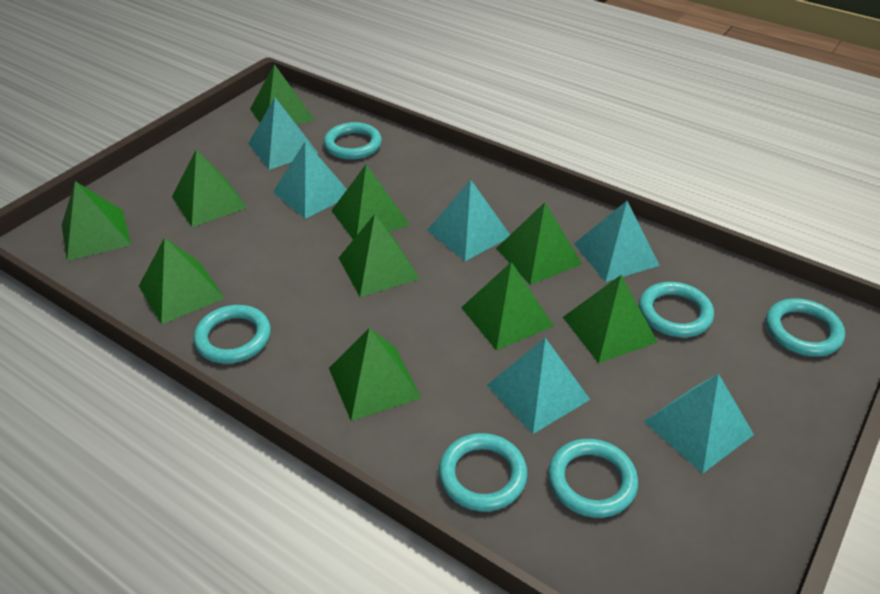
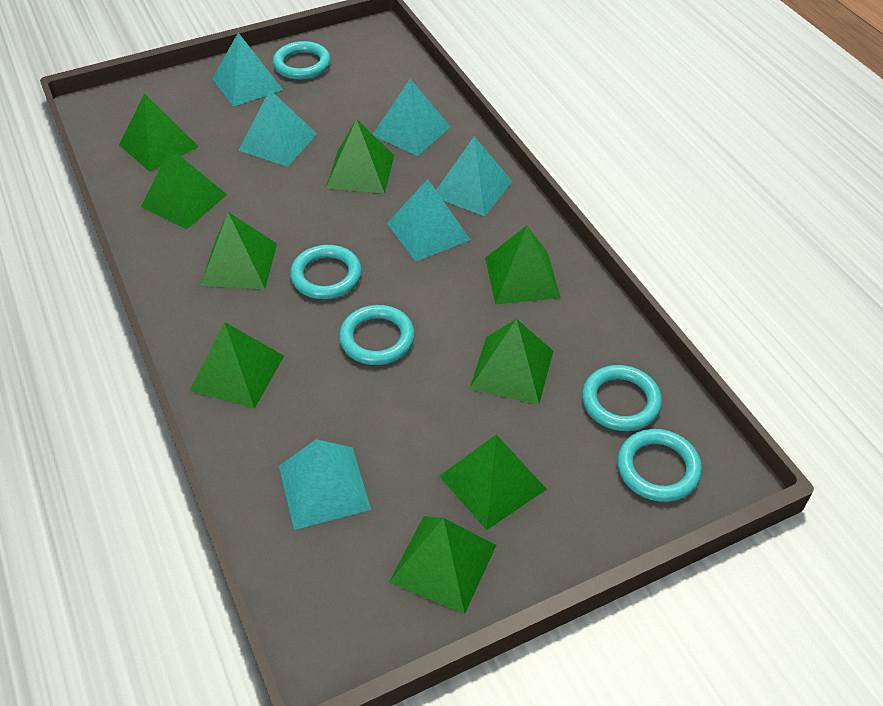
green pyramid: 10 -> 9
turquoise ring: 6 -> 5

